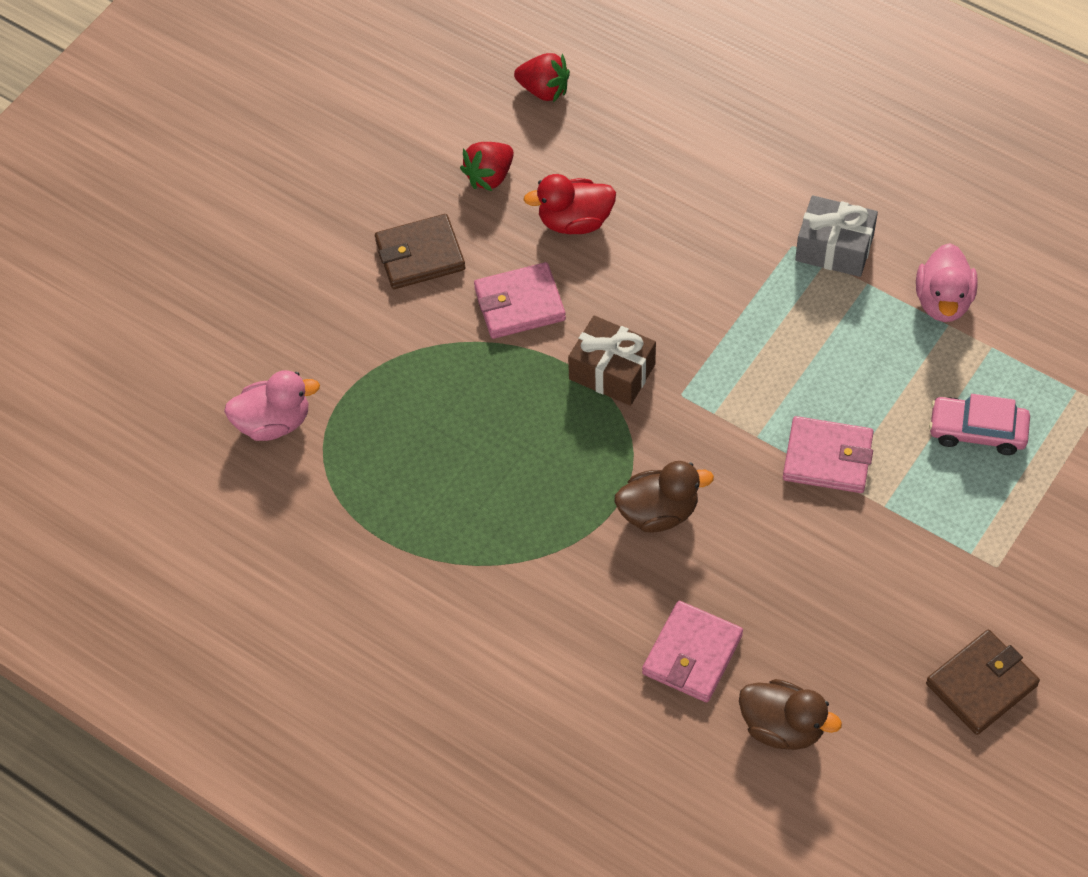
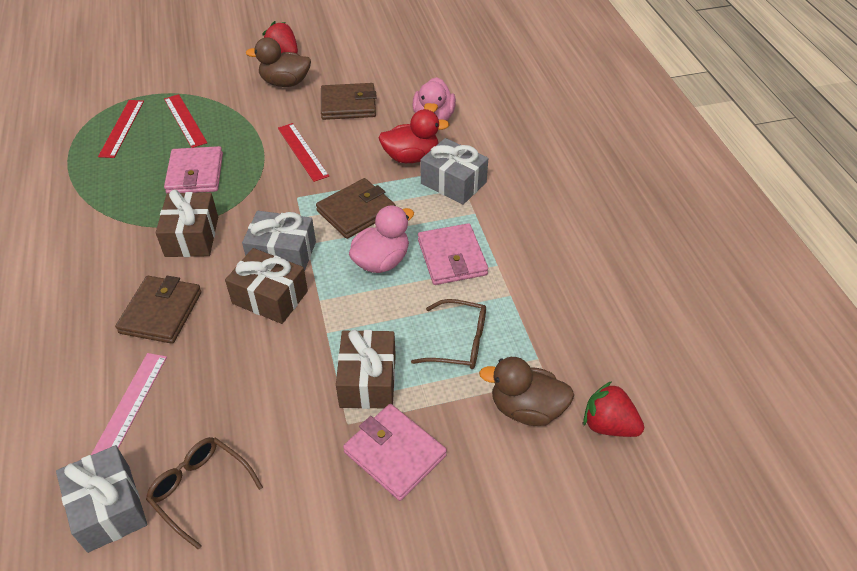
brown gift: 1 -> 3
brown glasses: 0 -> 2
brown wallet: 2 -> 3
grey gift: 1 -> 3
pink car: 1 -> 0
pink ruler: 0 -> 1
red ruler: 0 -> 3

